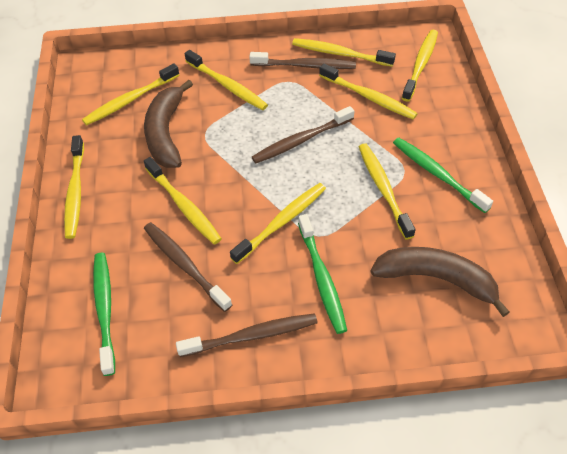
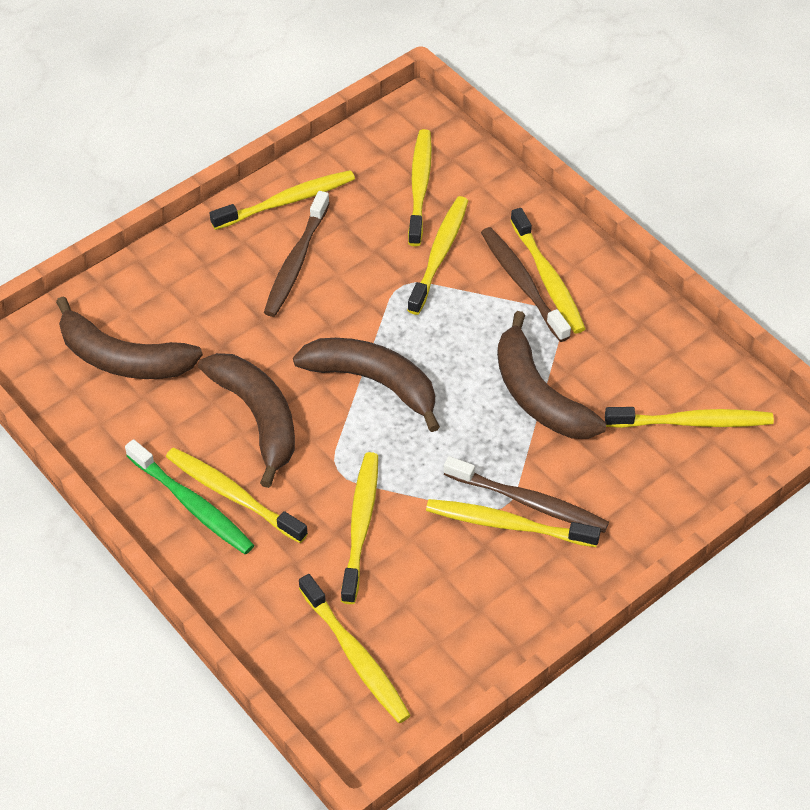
brown banana: 2 -> 4
brown toothbrush: 4 -> 3
green toothbrush: 3 -> 1

